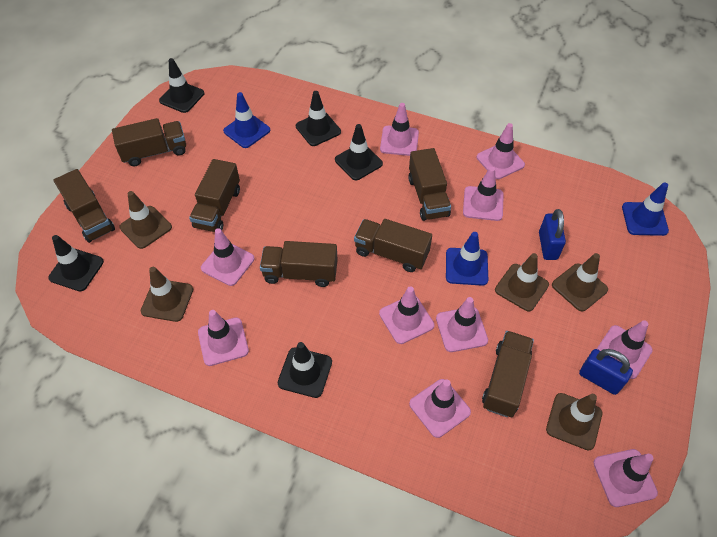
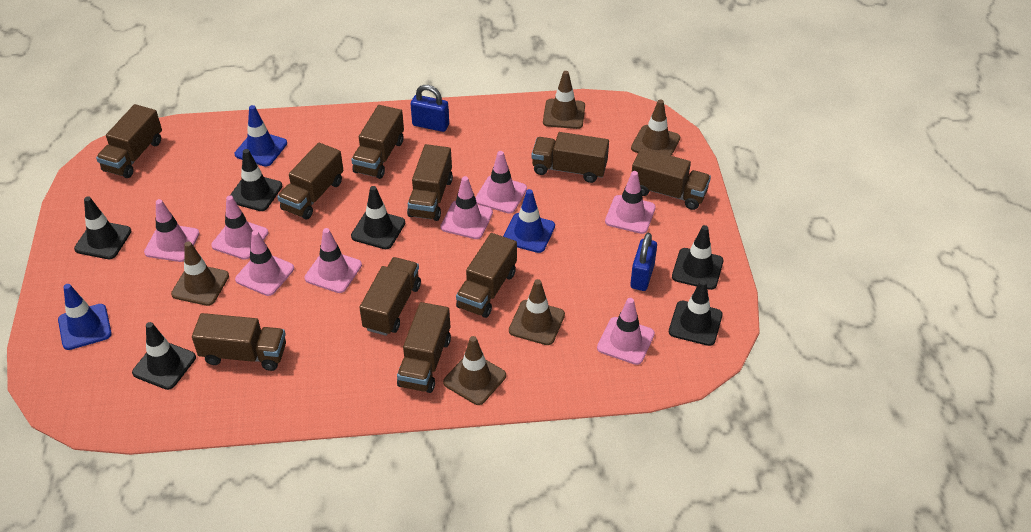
black traffic cone: 5 -> 6
brown truck: 7 -> 10
pink traffic cone: 10 -> 8

